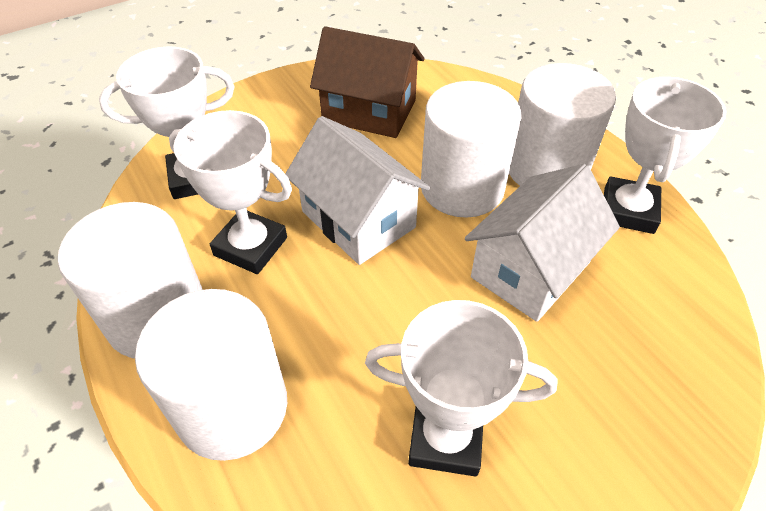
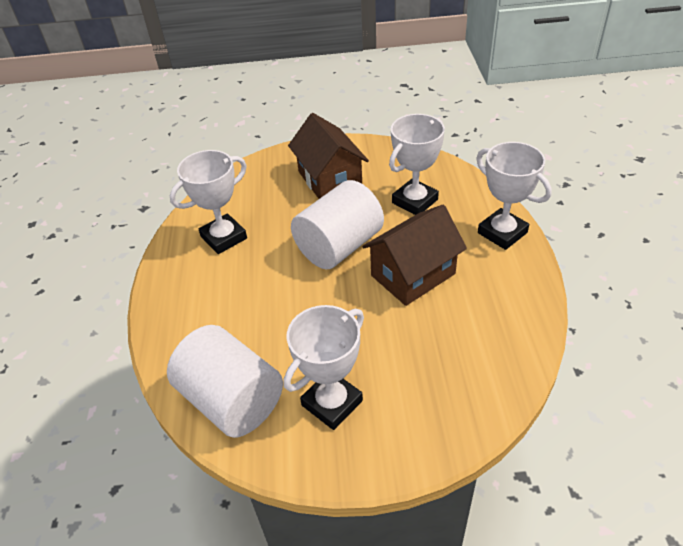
brown house: 1 -> 2
white cylinder: 4 -> 2
white house: 2 -> 0

